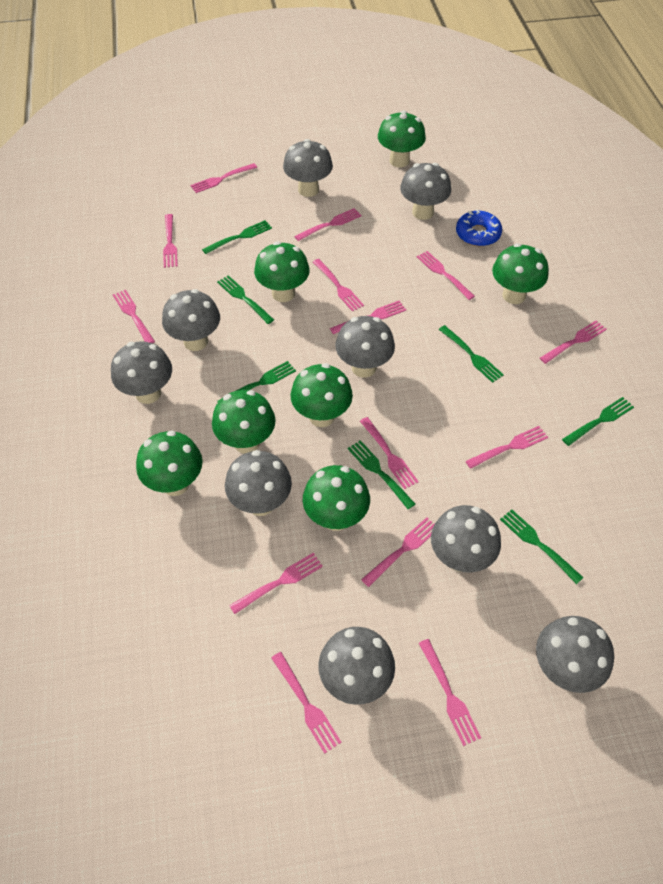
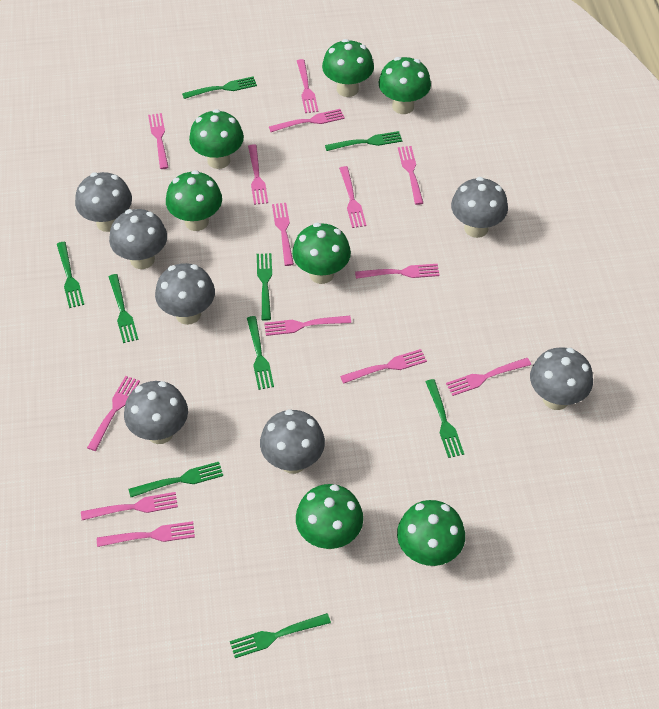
blue donut: 1 -> 0
green fork: 7 -> 9
grey mushroom: 9 -> 7

